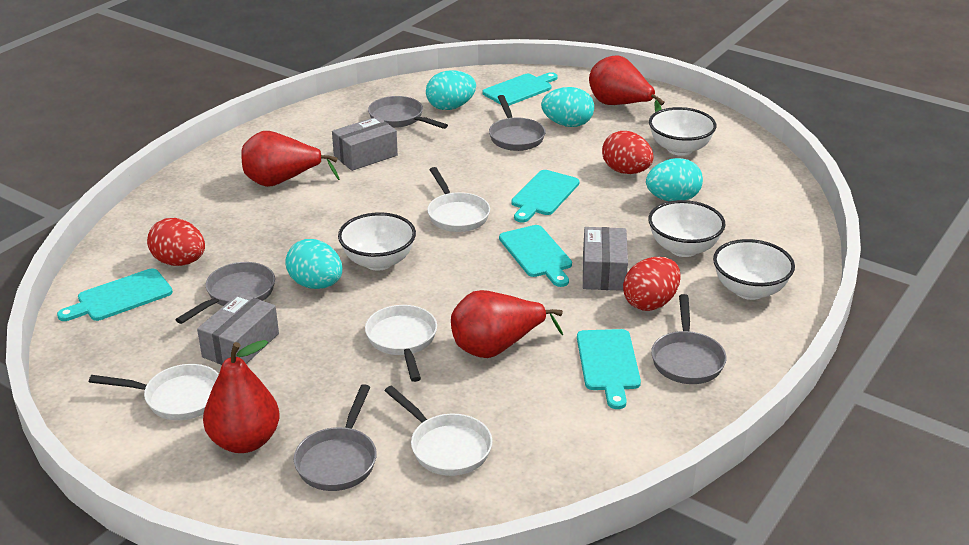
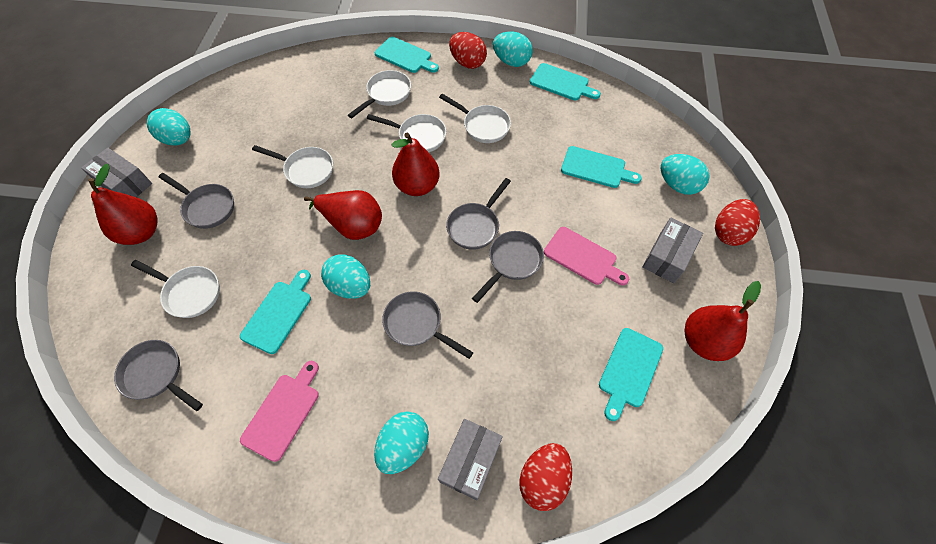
pink cutting board: 0 -> 2
turquoise egg: 4 -> 5
white bowl: 4 -> 0
white pan: 4 -> 5

